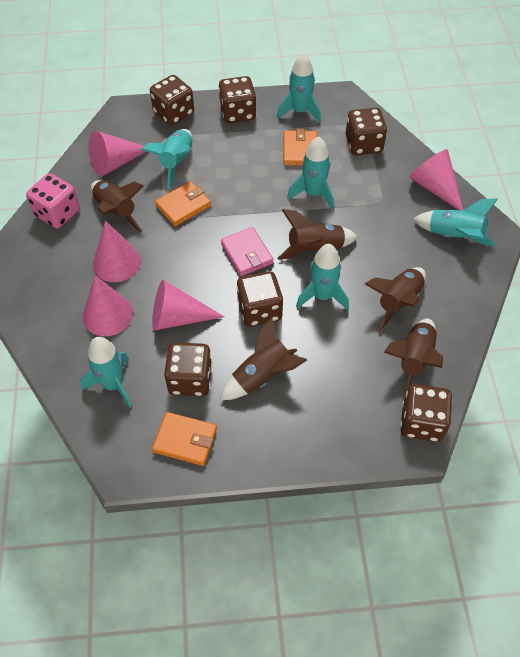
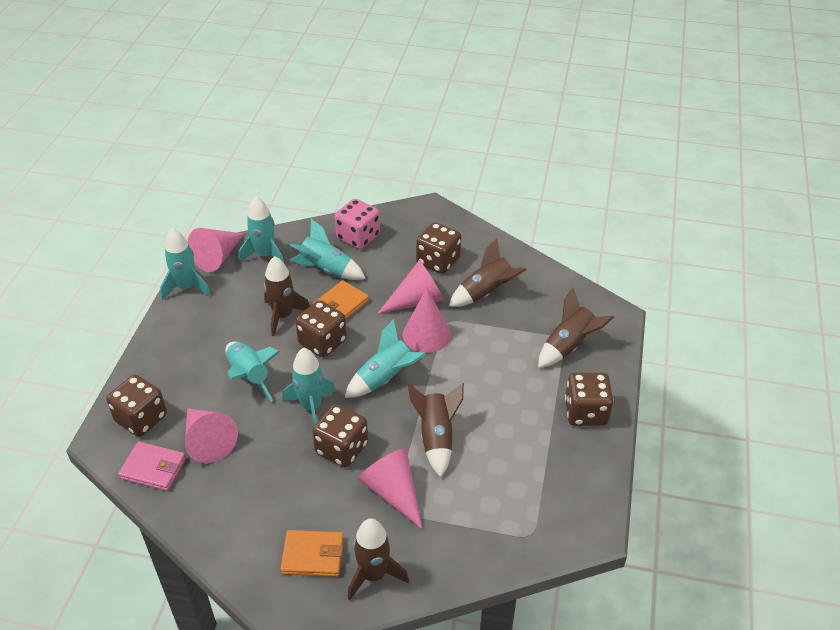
brown dice: 6 -> 5
orange wallet: 3 -> 2

